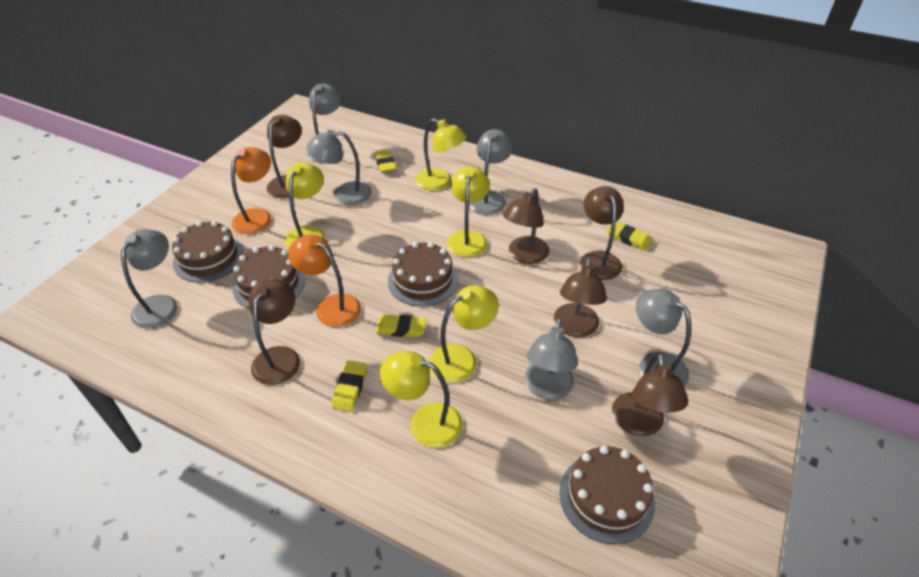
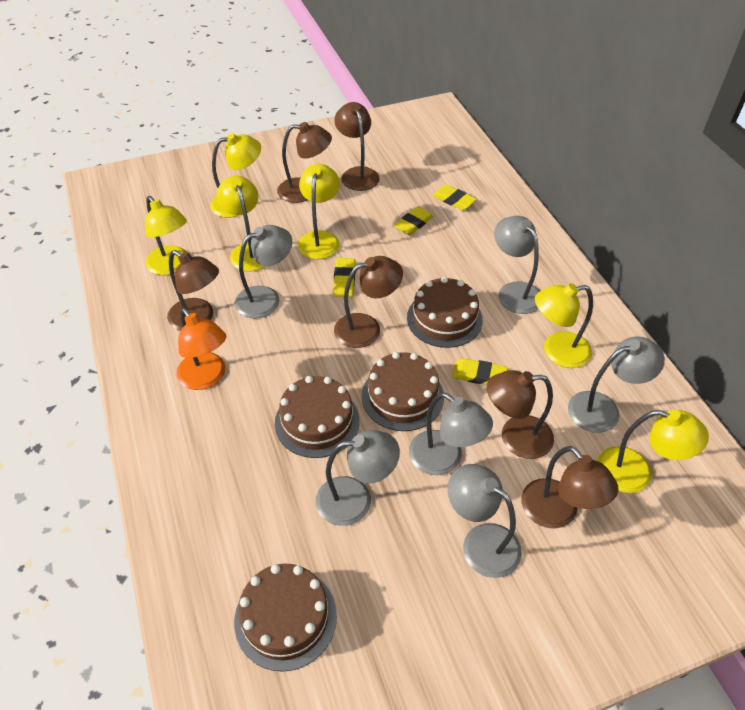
orange lamp: 2 -> 1
yellow lamp: 5 -> 6

